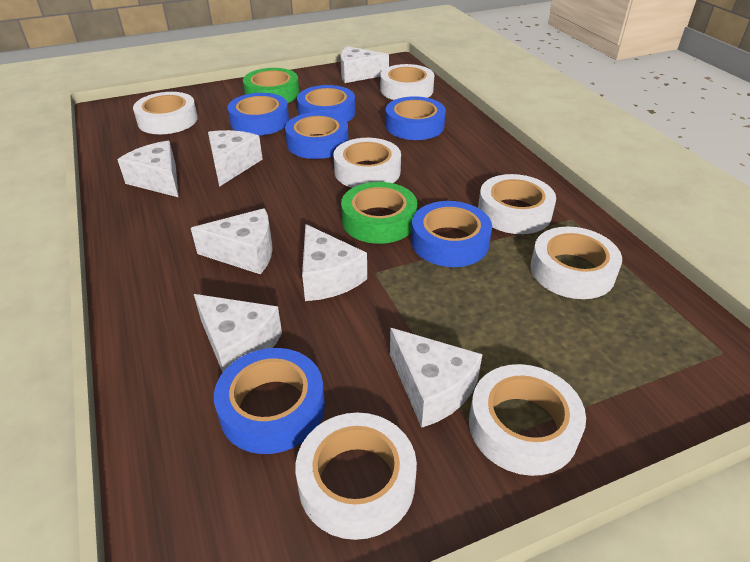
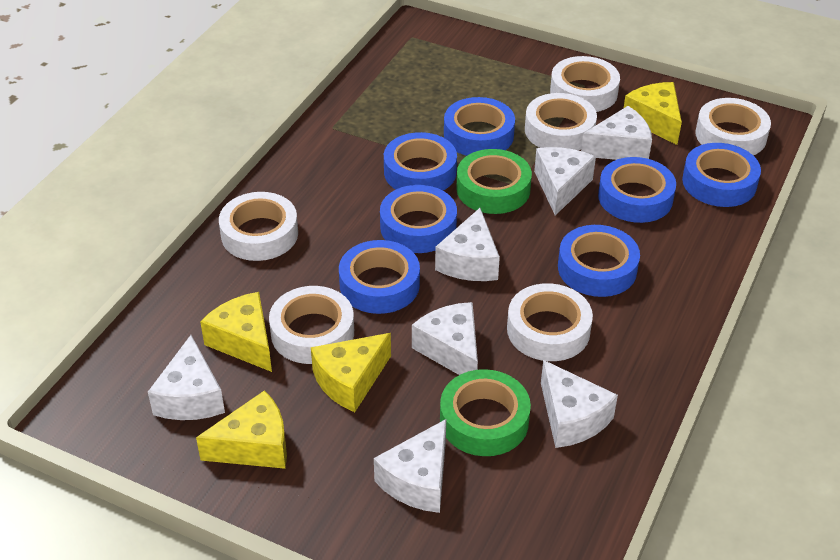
blue tape: 6 -> 7
white tape: 7 -> 6
yellow cheese: 0 -> 4

